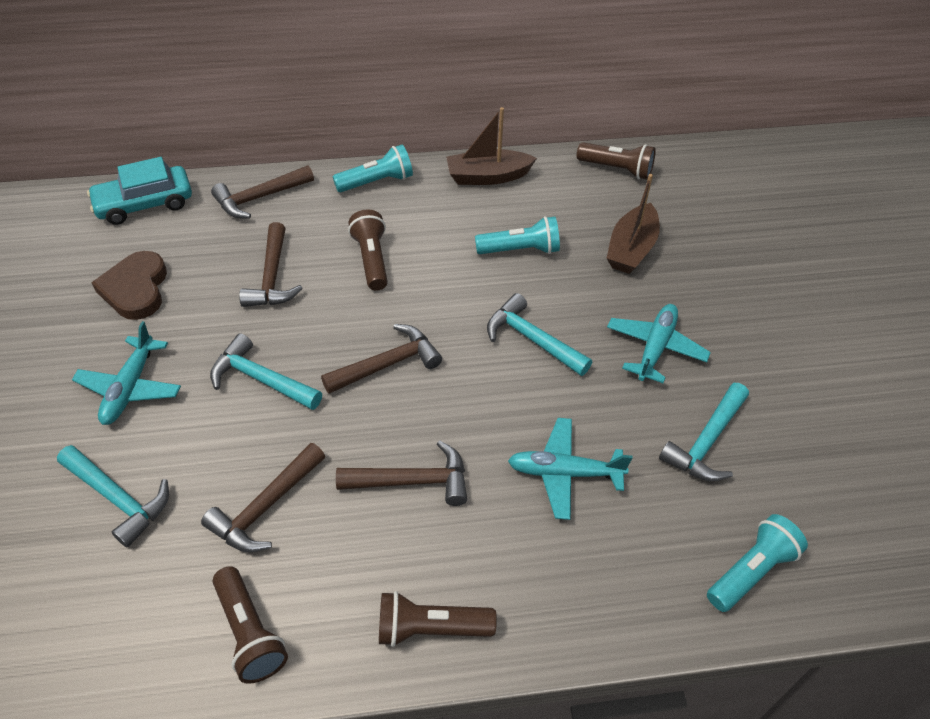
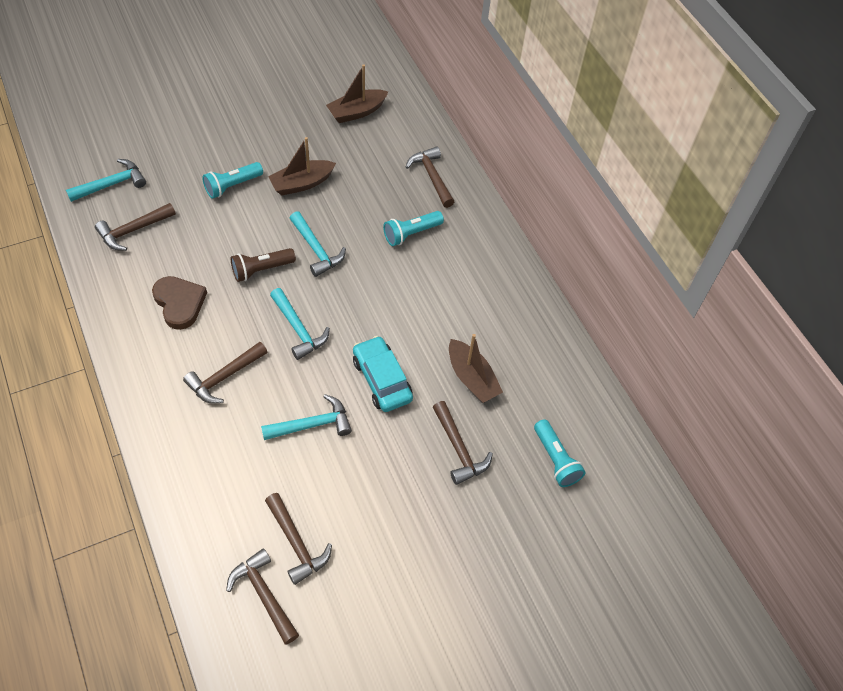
brown boat: 2 -> 3
brown flashlight: 4 -> 1
brown hammer: 5 -> 6
turquoise plane: 3 -> 0

